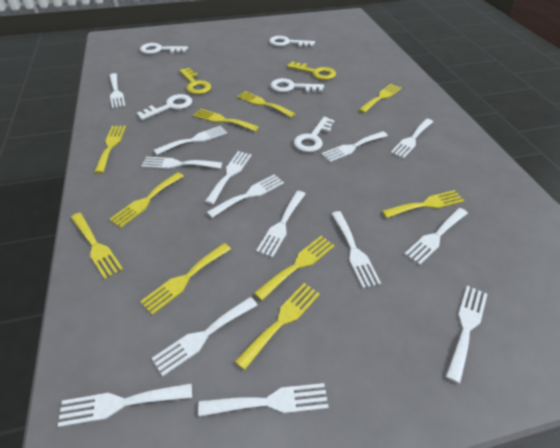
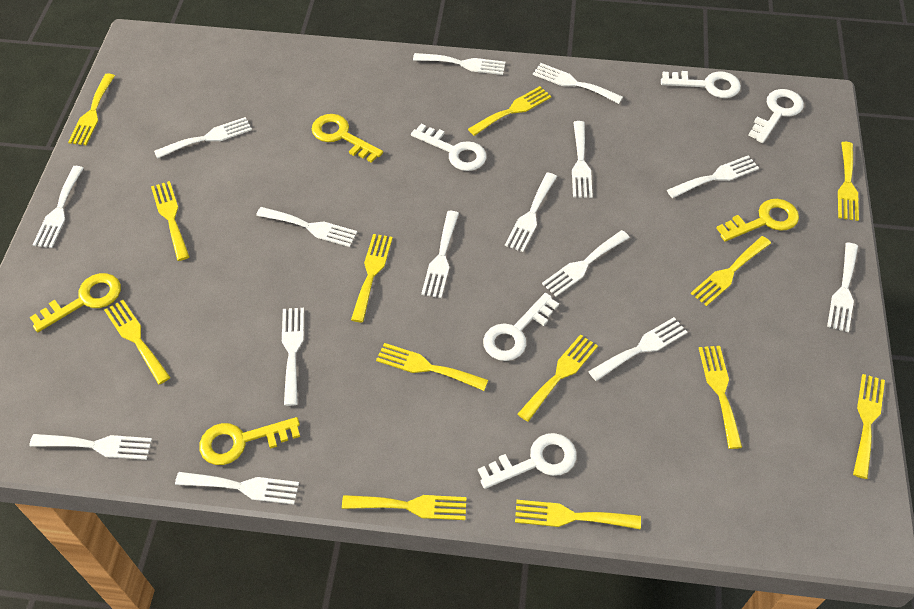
white fork: 14 -> 15
yellow fork: 10 -> 13
yellow key: 2 -> 4

